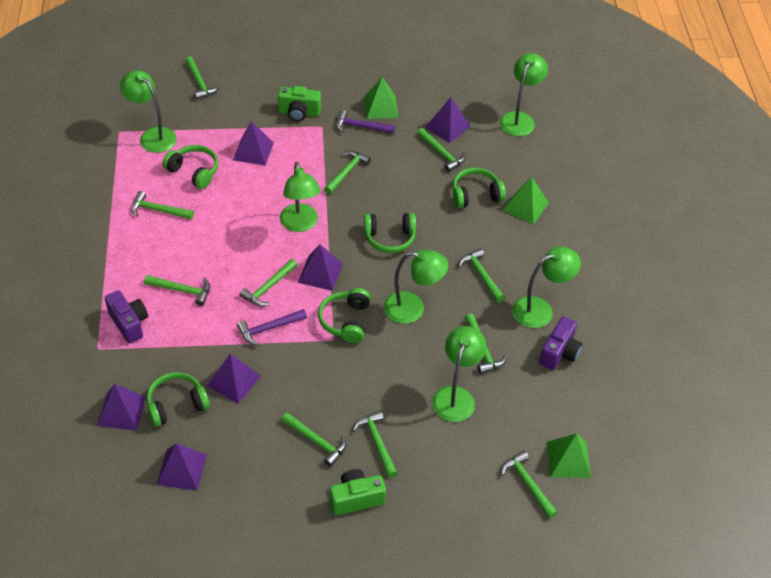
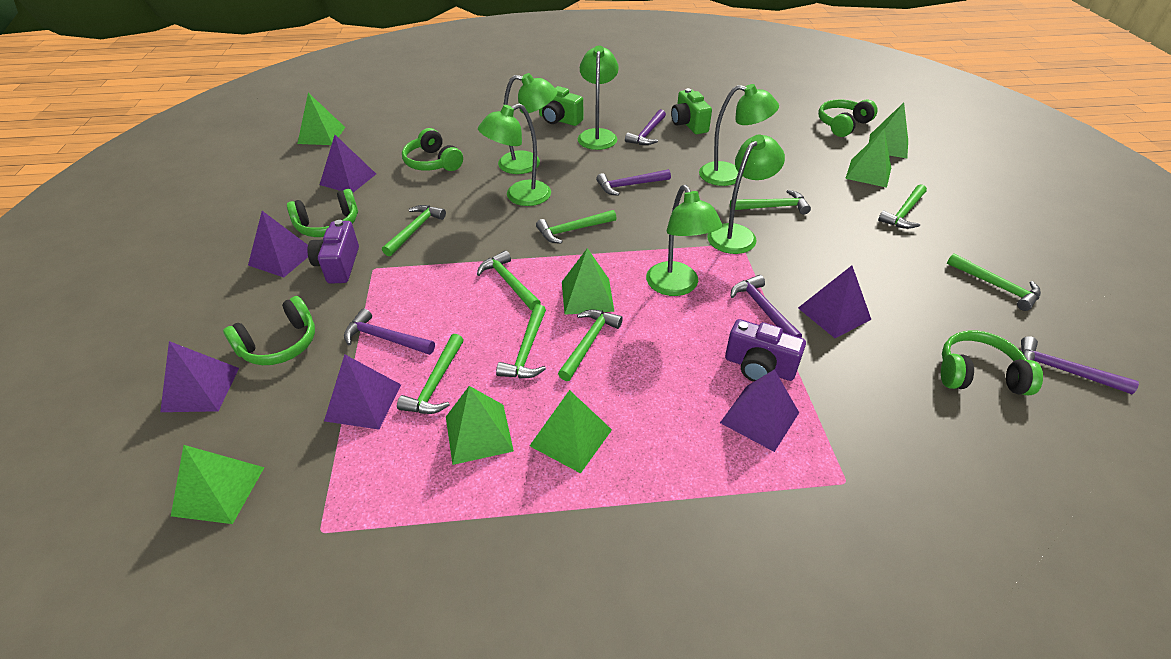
green hammer: 11 -> 9
green pyramid: 3 -> 7
purple hammer: 2 -> 5

